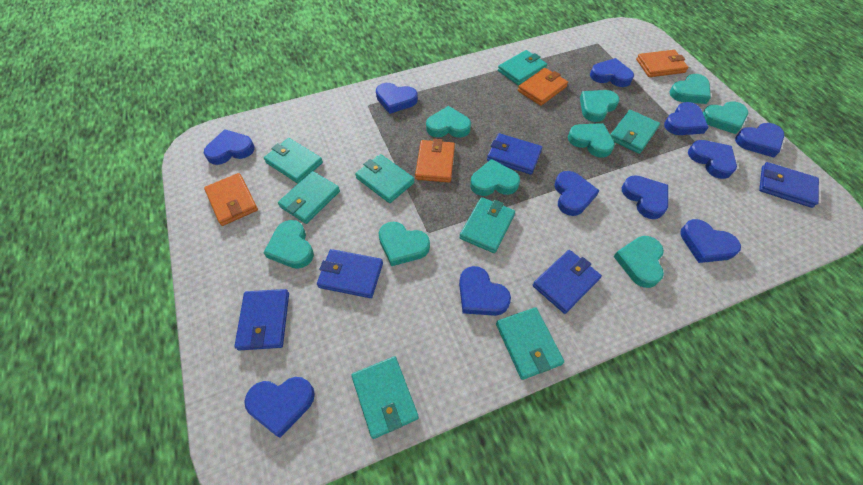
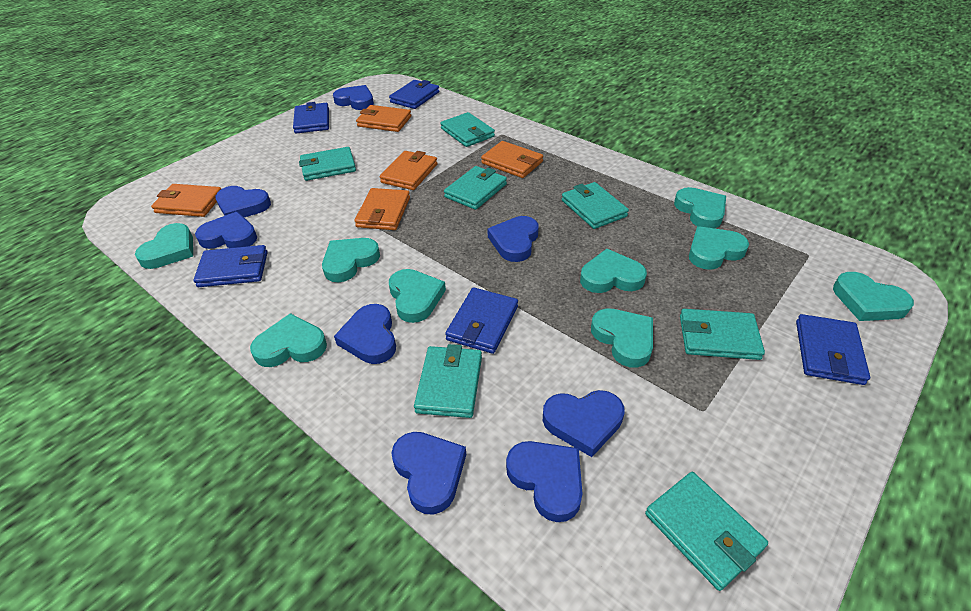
blue heart: 11 -> 8
orange wallet: 4 -> 5
turquoise wallet: 8 -> 7

